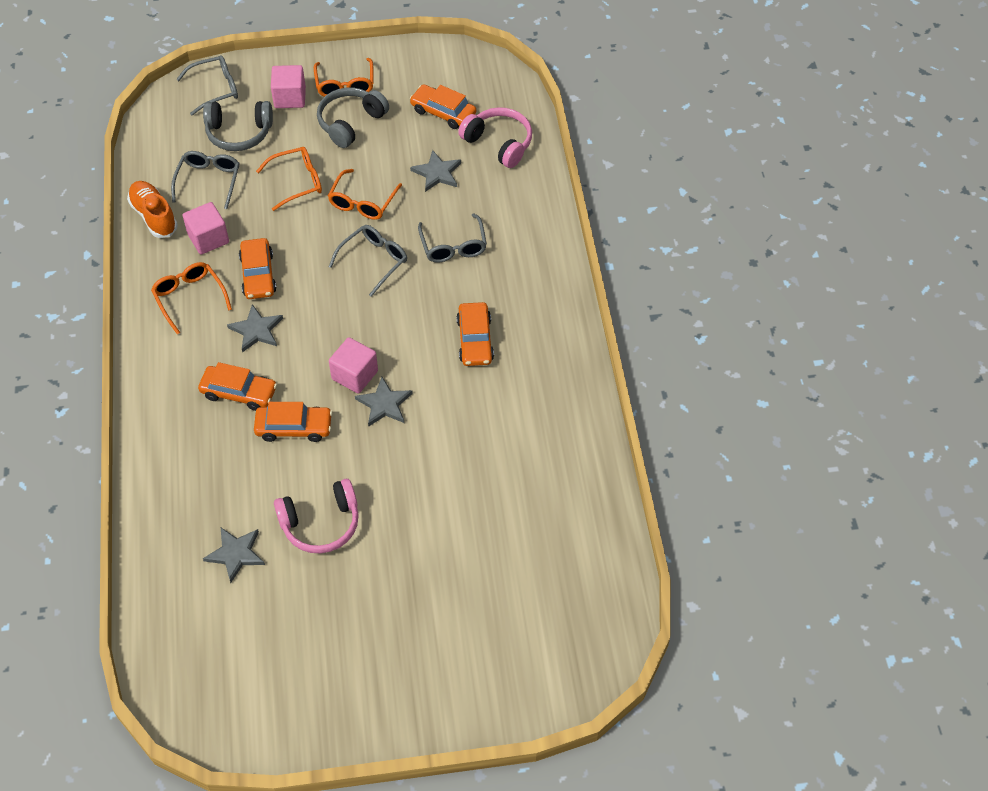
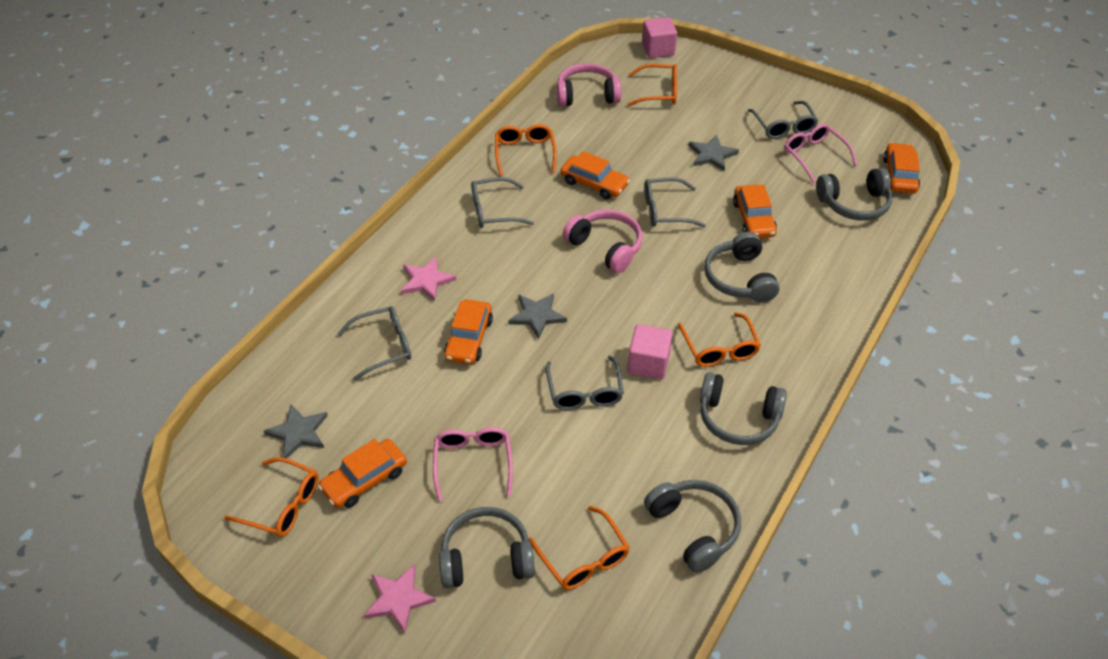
grey glasses: 4 -> 5
grey headphones: 2 -> 5
grey star: 4 -> 3
orange glasses: 4 -> 5
orange shoe: 1 -> 0
pink cube: 3 -> 2
pink glasses: 0 -> 2
pink star: 0 -> 2

